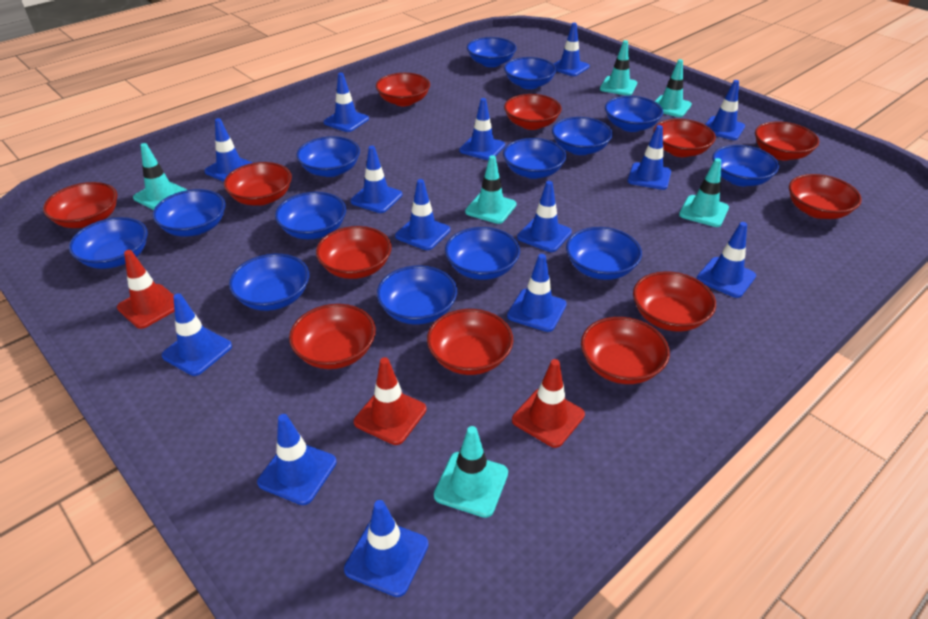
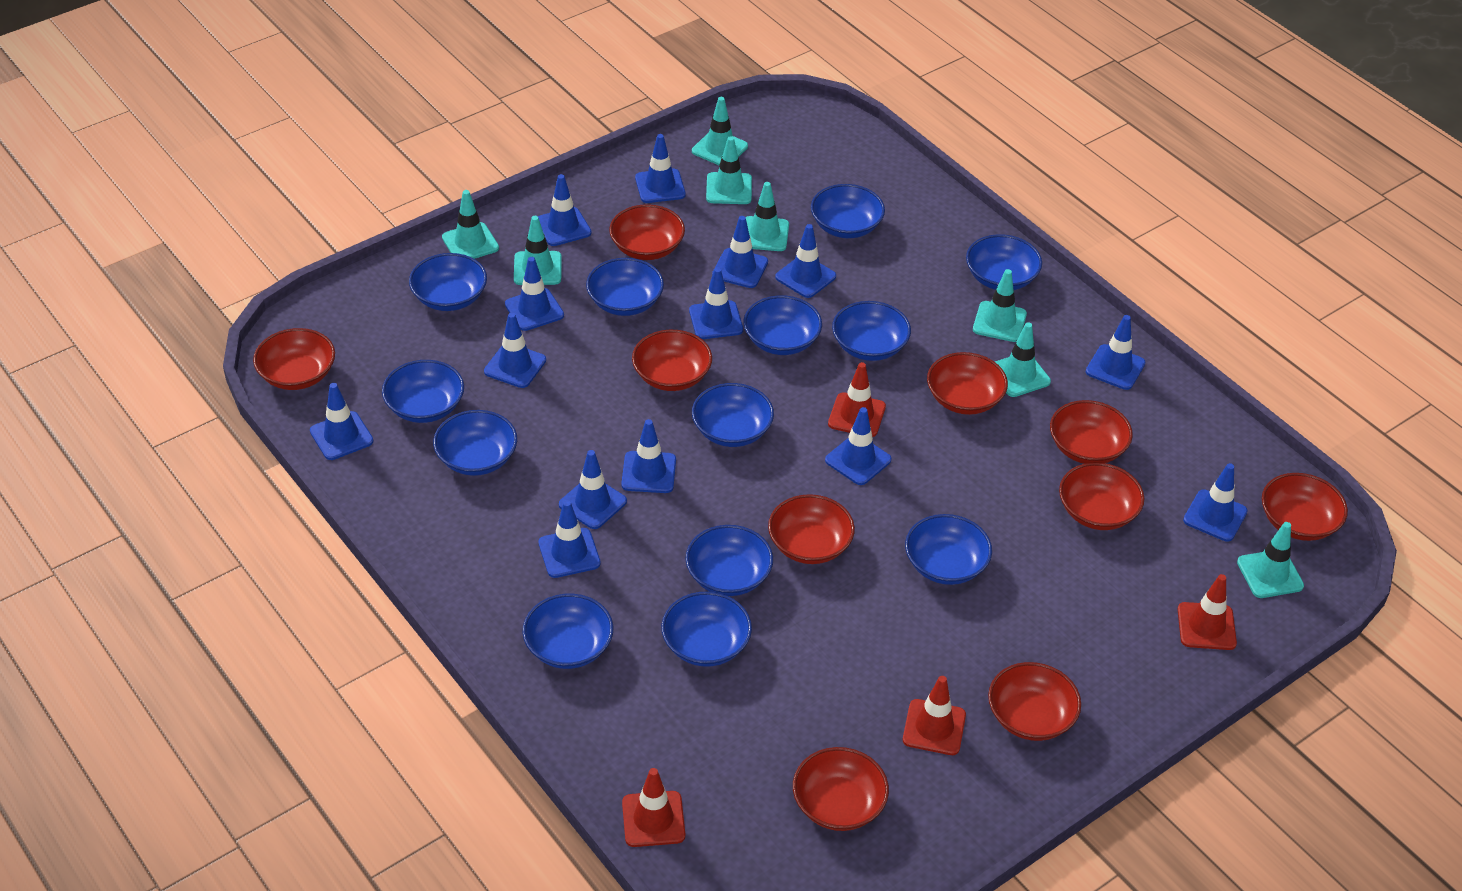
blue bowl: 14 -> 13
red bowl: 12 -> 10
red traffic cone: 3 -> 4
turquoise traffic cone: 6 -> 8

